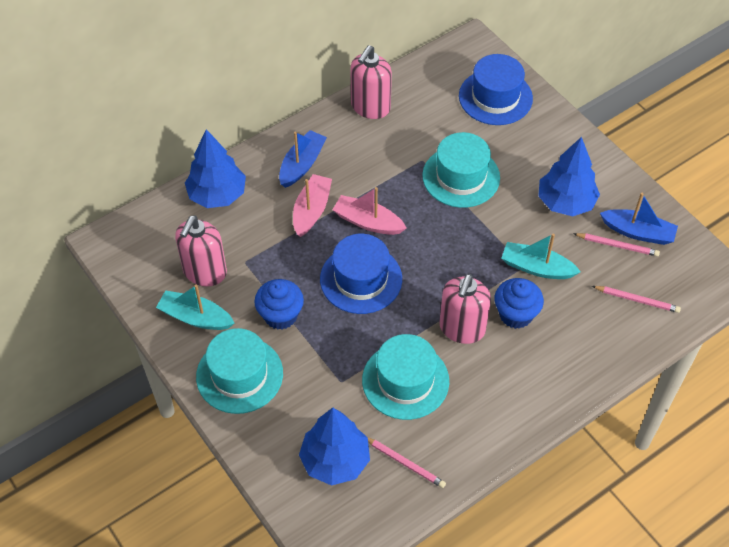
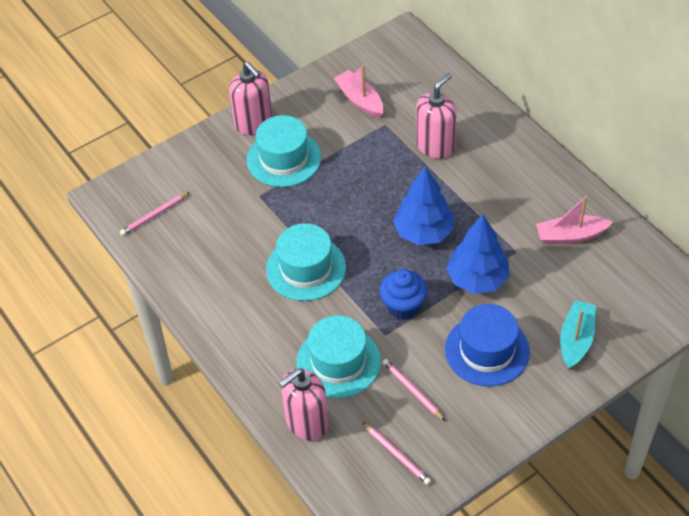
blue boat: 2 -> 0
blue cupcake: 2 -> 1
blue hat: 2 -> 1
blue tree: 3 -> 2
turquoise boat: 2 -> 1

